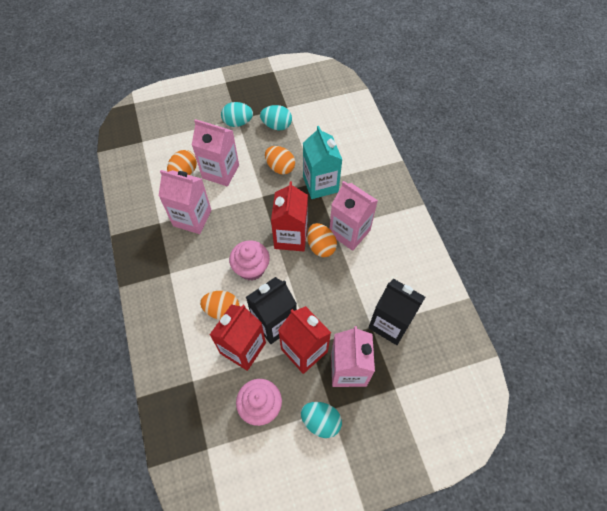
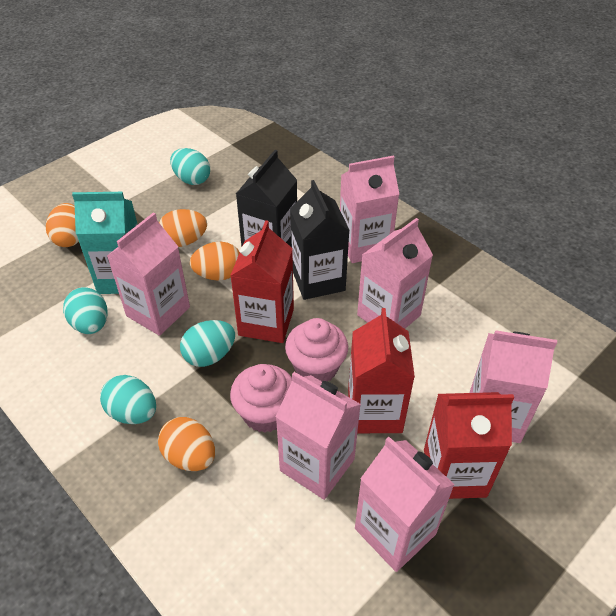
pink carton: 4 -> 6
turquoise egg: 3 -> 4

